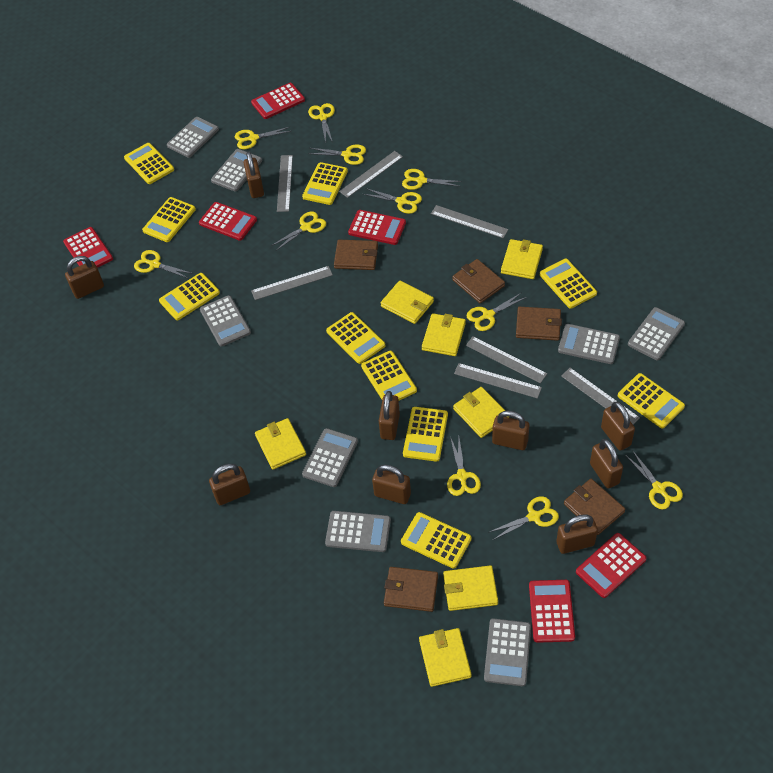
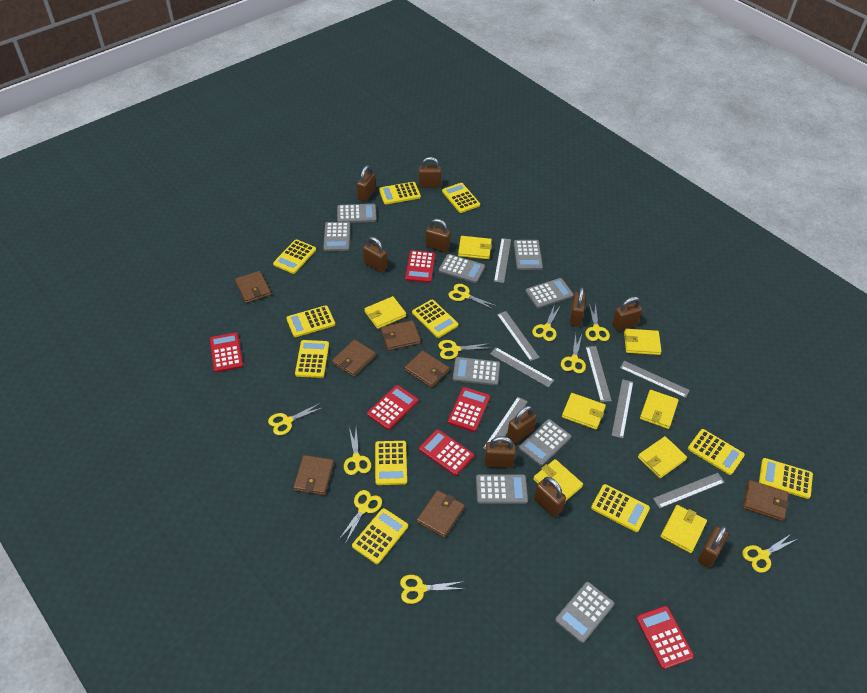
brown padlock: 9 -> 10
brown wallet: 5 -> 7
grey calculator: 8 -> 9
grey ruler: 7 -> 8
yellow calculator: 10 -> 11
yellow scissors: 11 -> 10
yellow wallet: 7 -> 8

